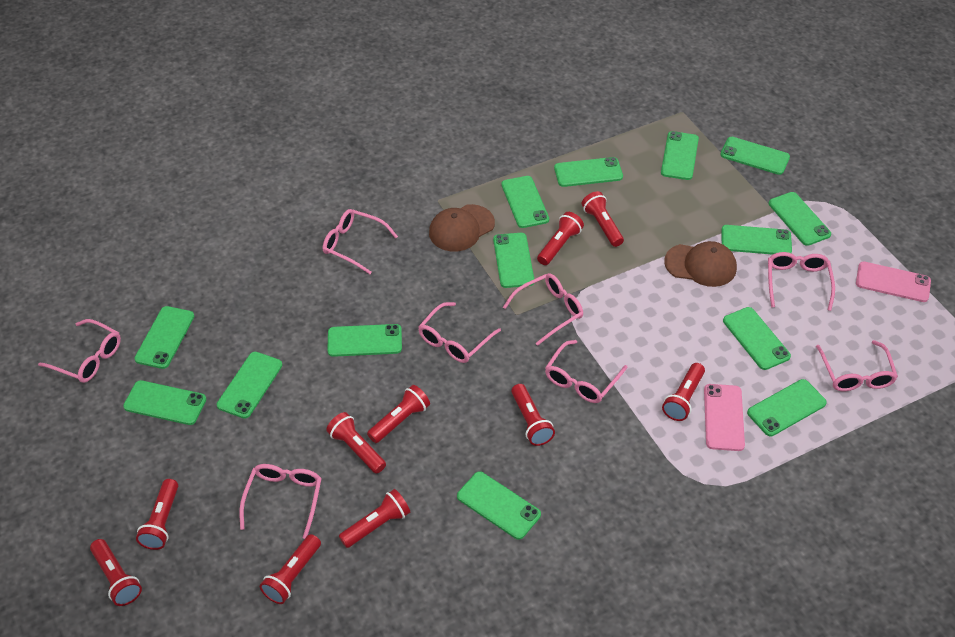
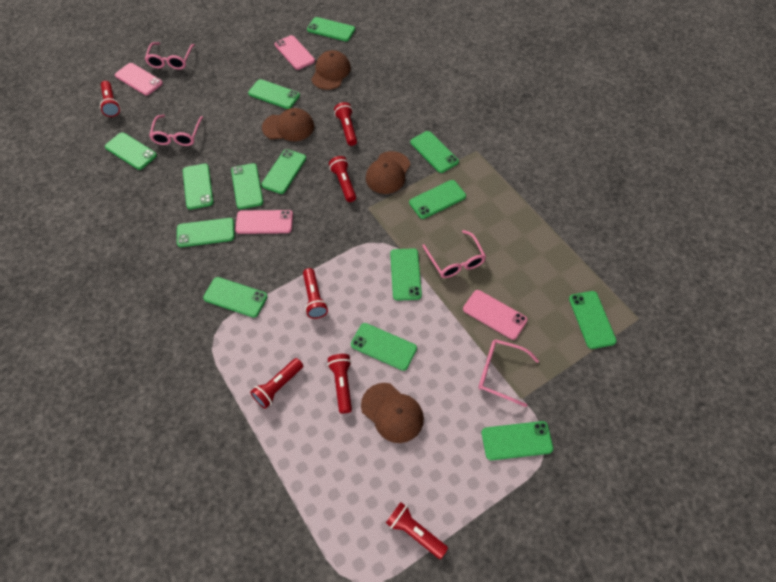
brown cap: 2 -> 4
pink glasses: 8 -> 4
pink phone: 2 -> 4
red flashlight: 10 -> 7

